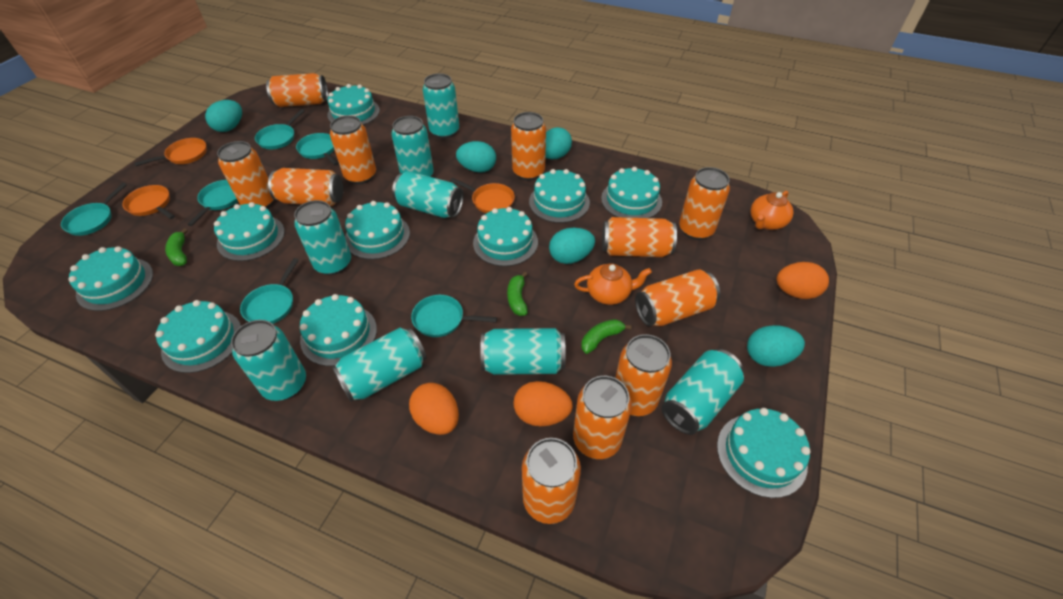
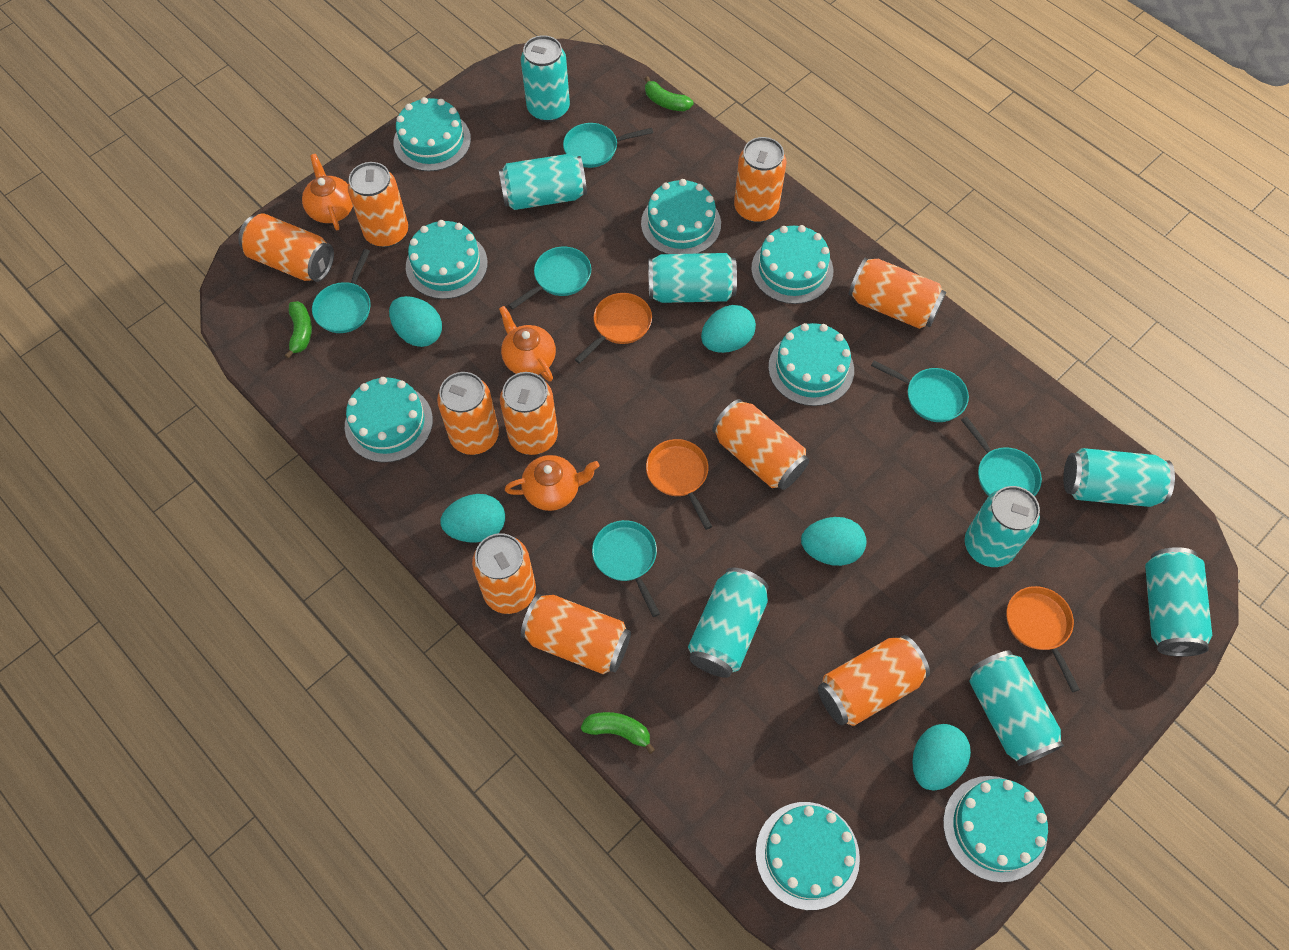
orange can: 11 -> 10
orange egg: 3 -> 0
orange teapot: 2 -> 3
turquoise cake: 10 -> 8

